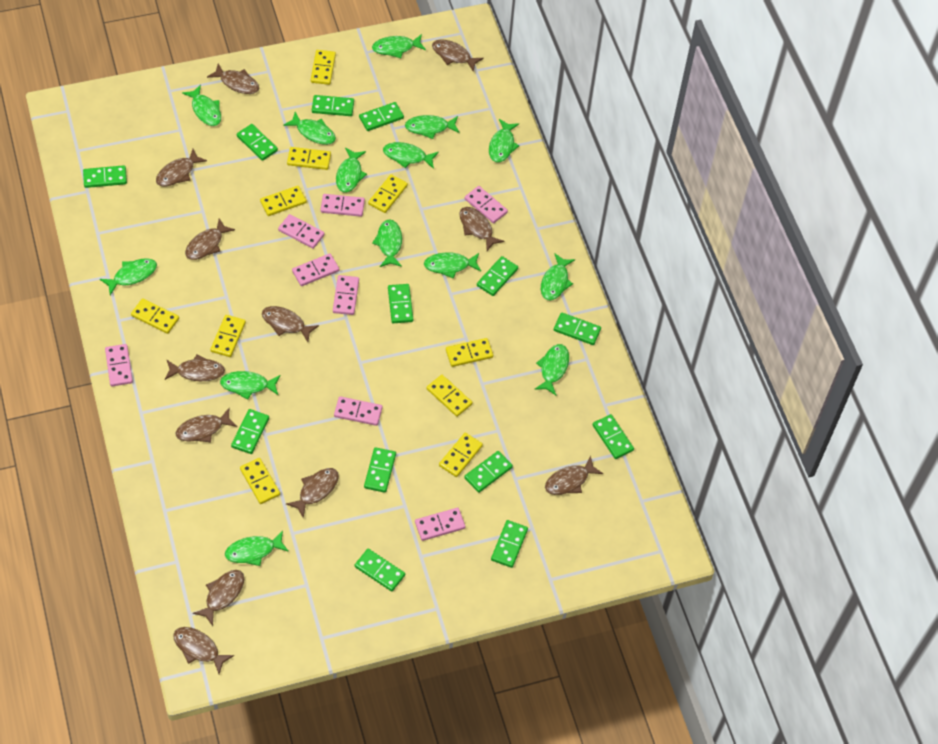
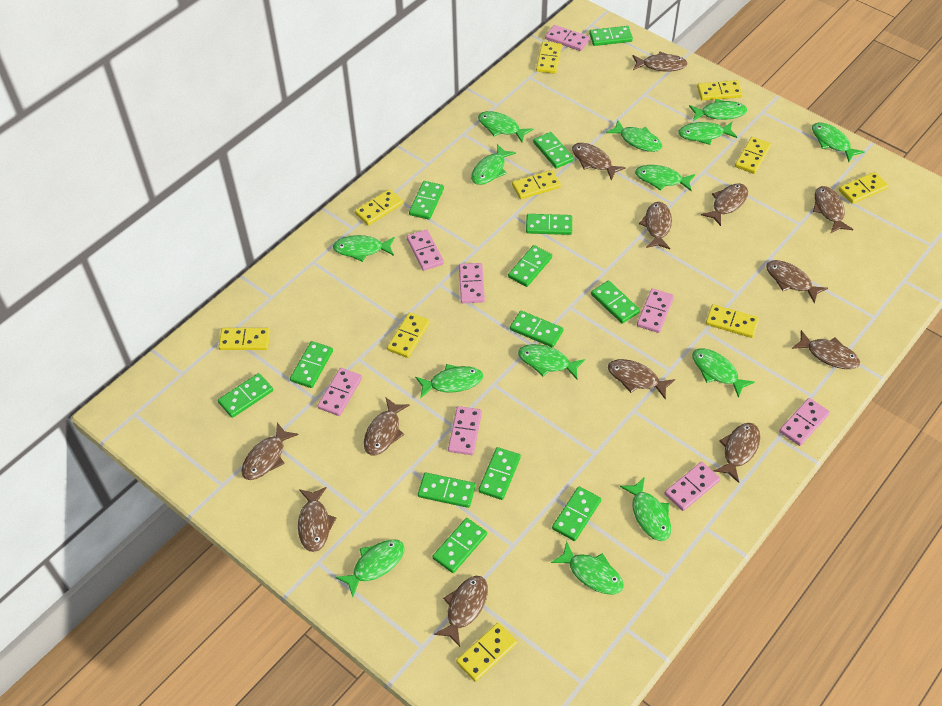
brown fish: 12 -> 13

